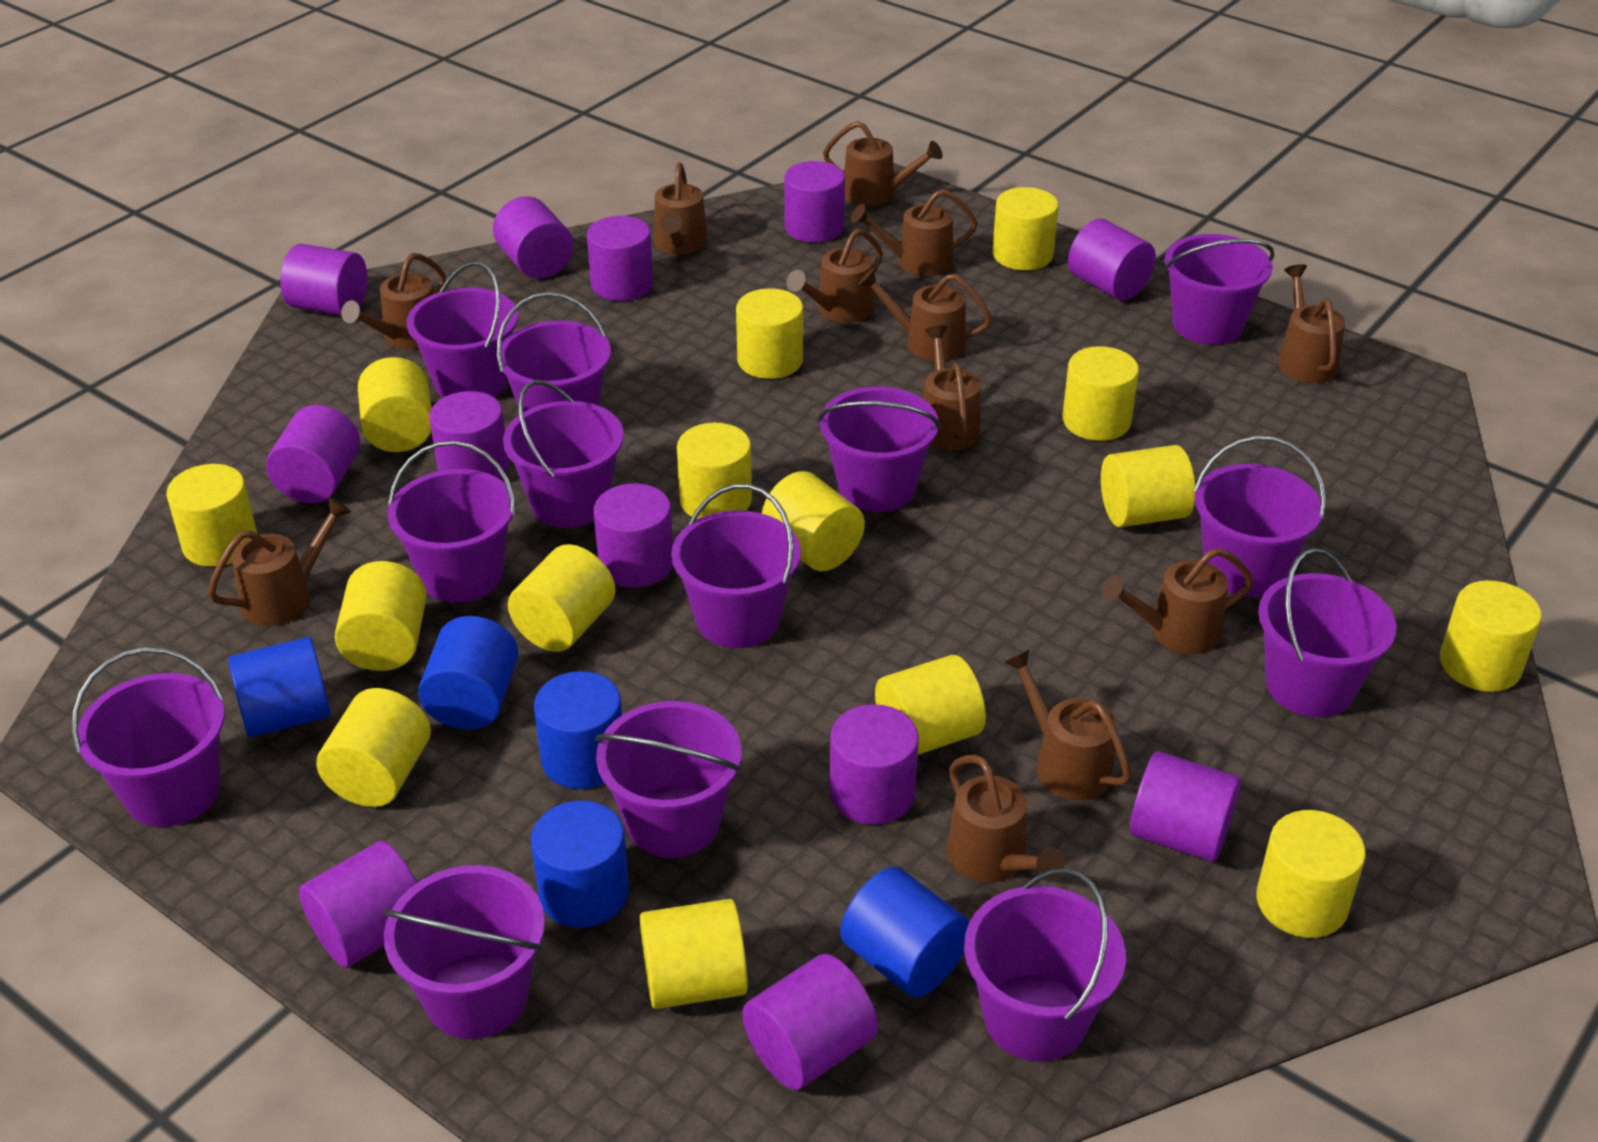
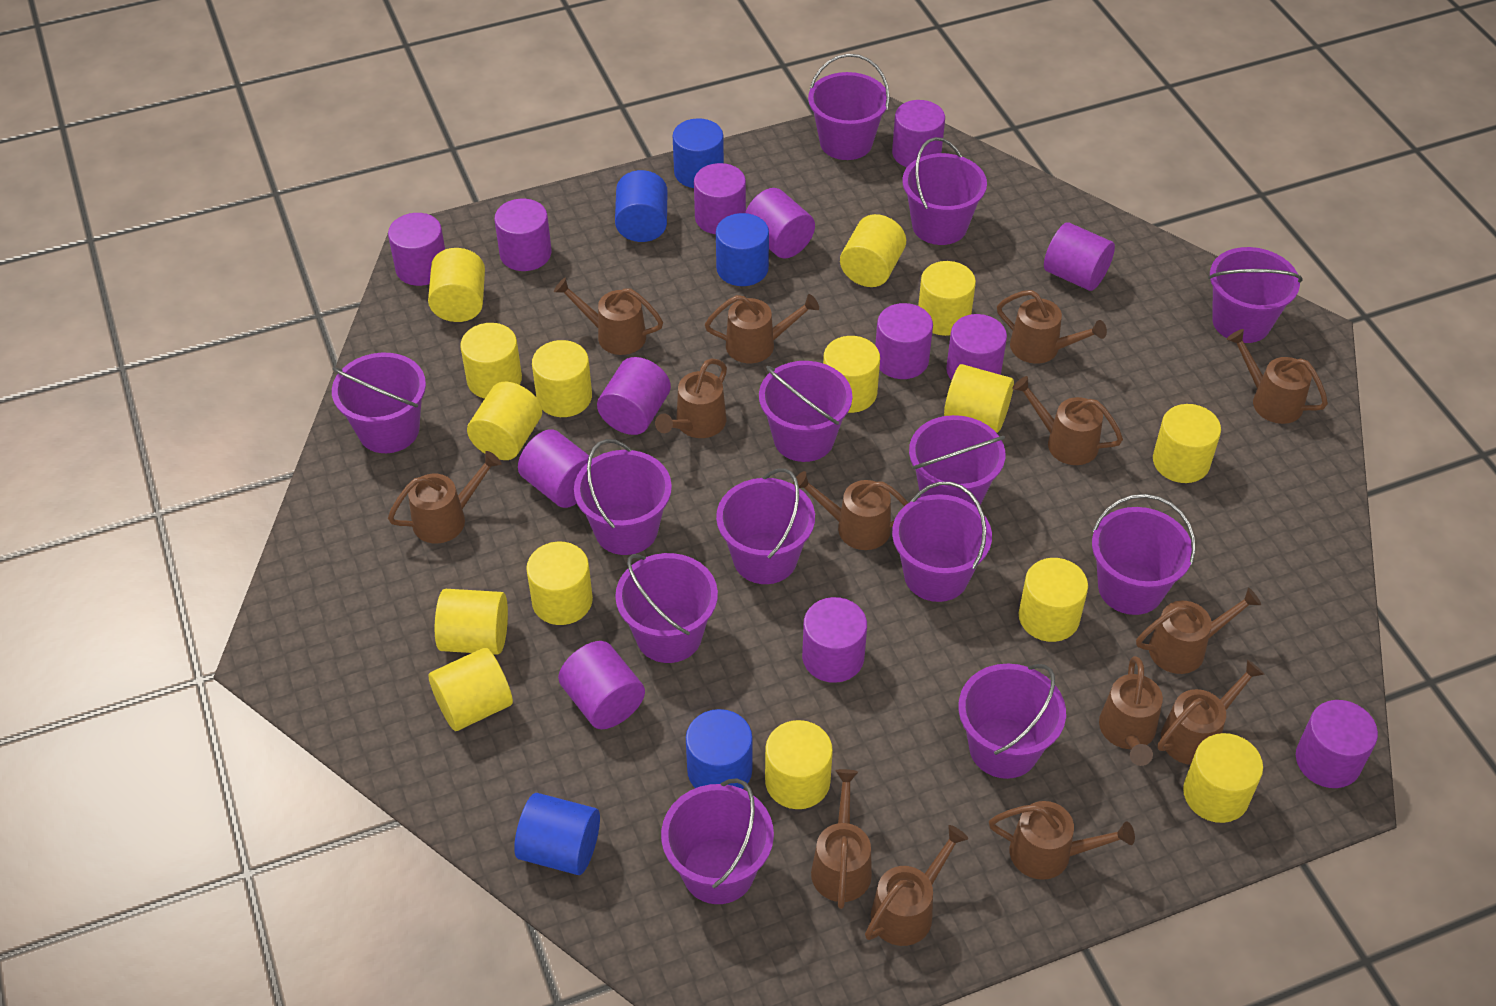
brown watering can: 12 -> 14
purple cylinder: 12 -> 13

